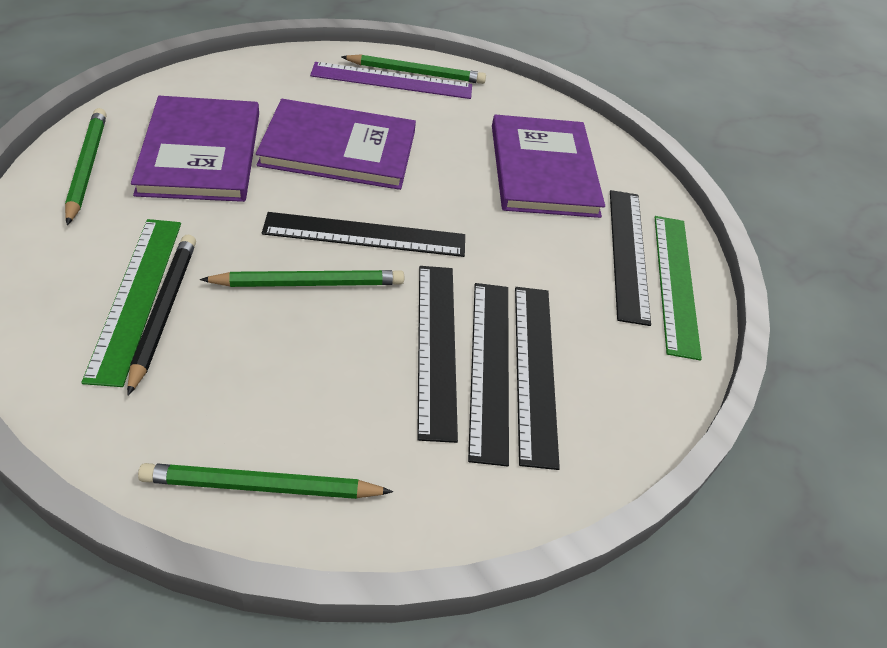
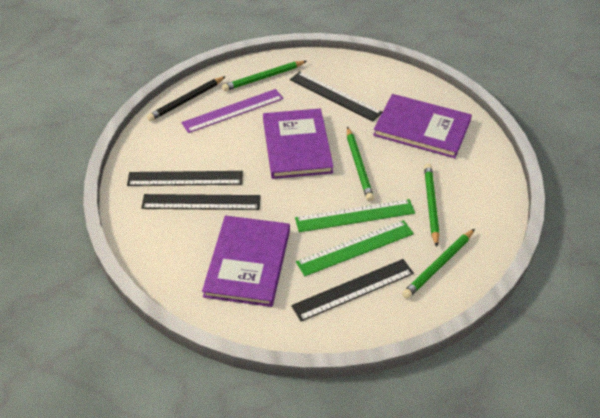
black ruler: 5 -> 4

